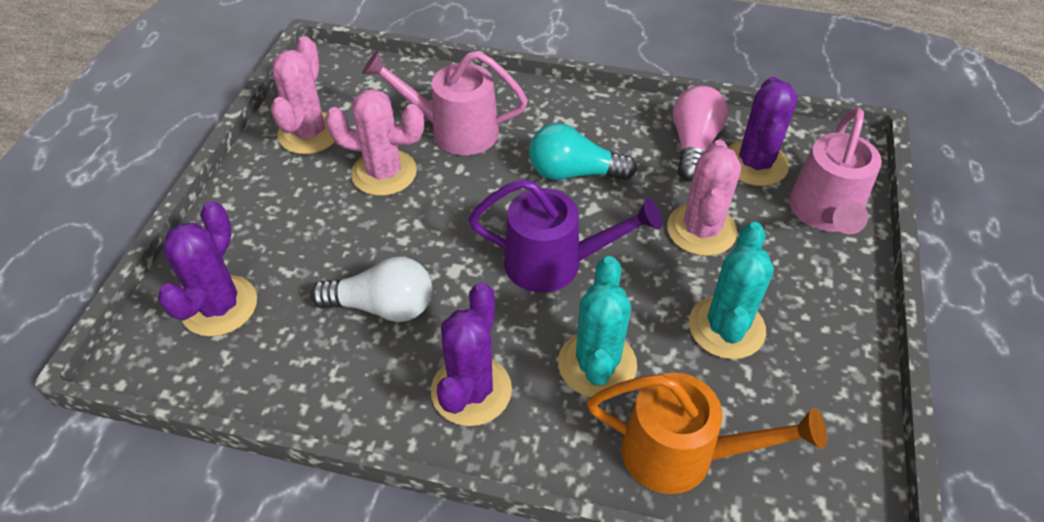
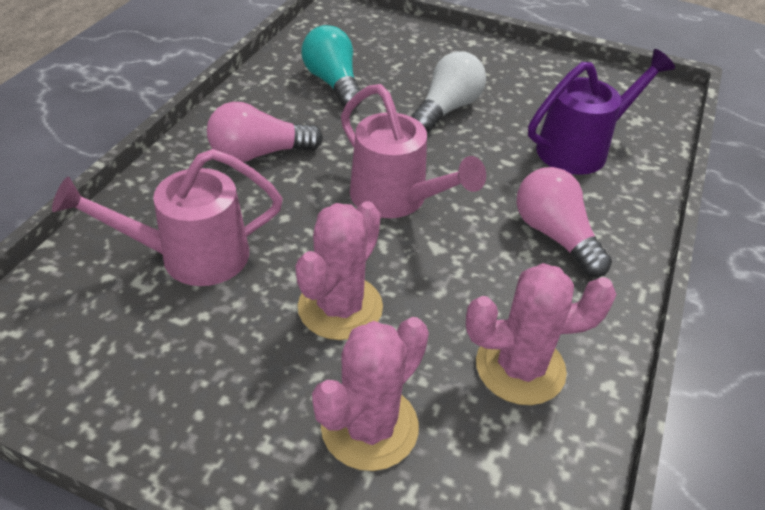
orange watering can: 1 -> 0
pink light bulb: 1 -> 2
purple cactus: 3 -> 0
turquoise cactus: 2 -> 0

